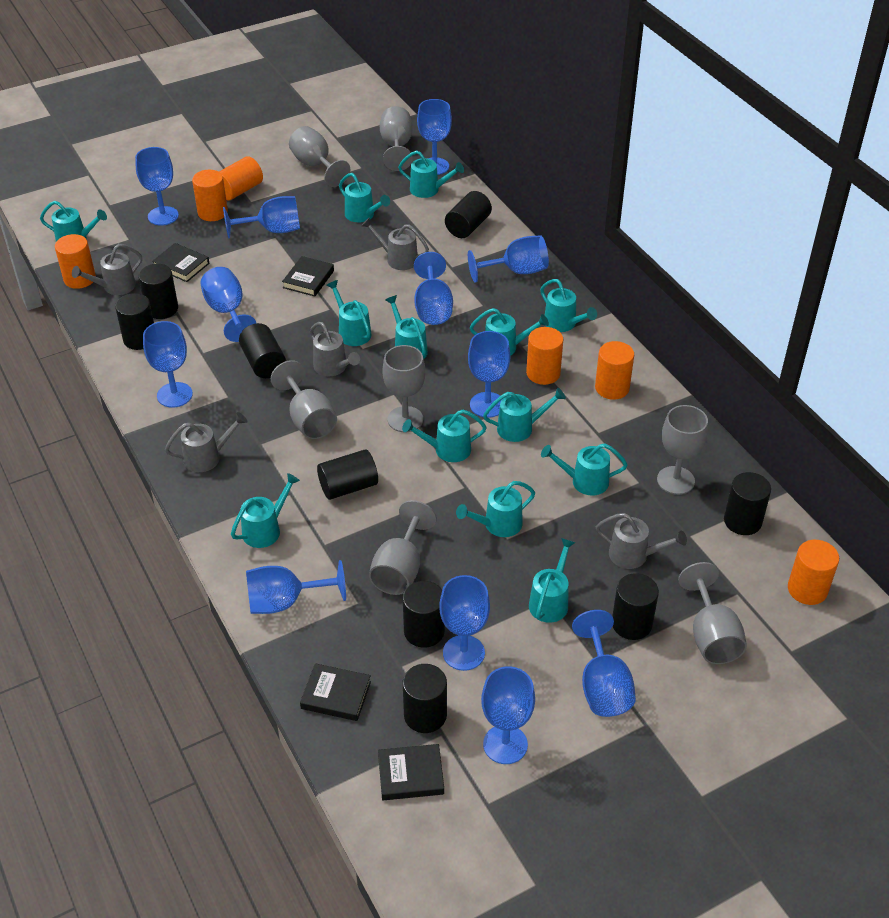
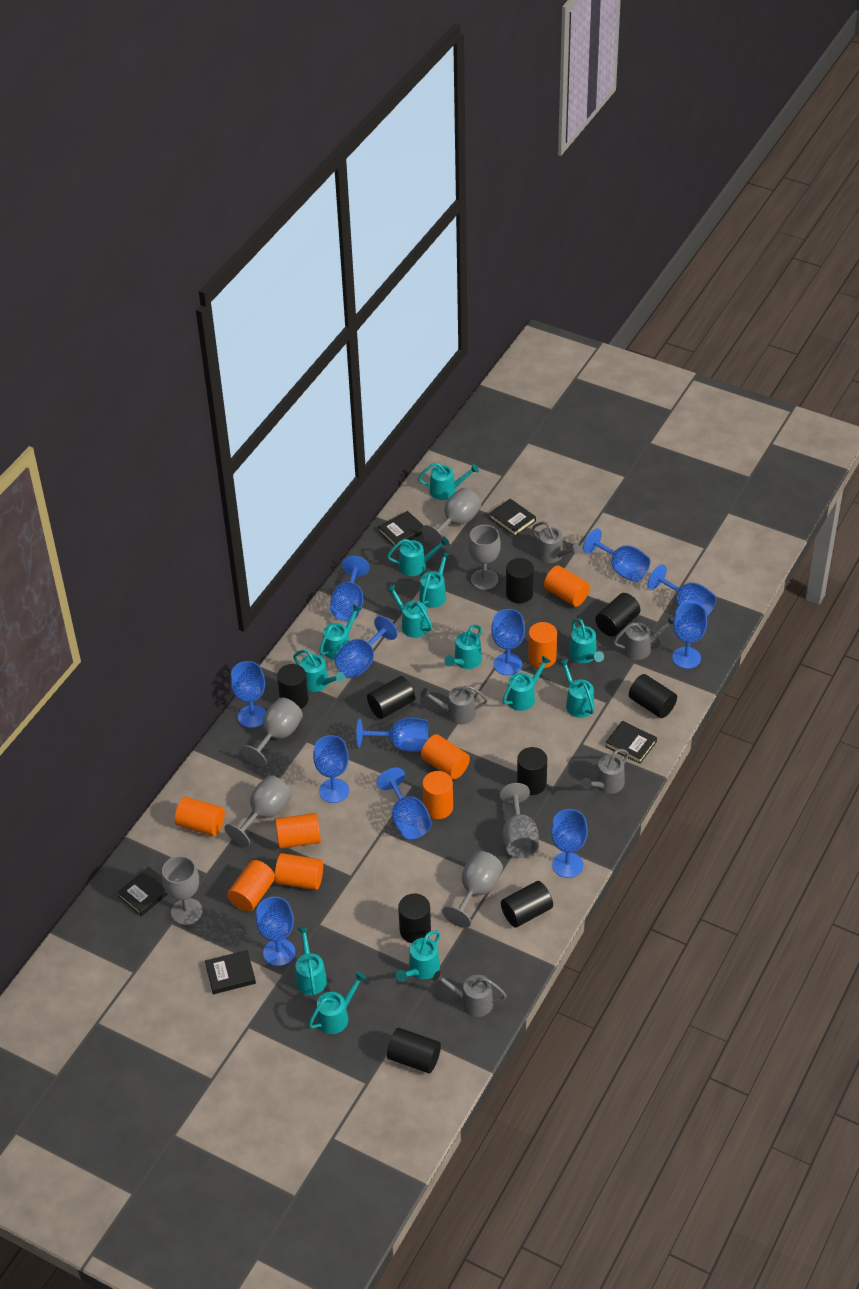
black book: 4 -> 5
orange cylinder: 6 -> 8

